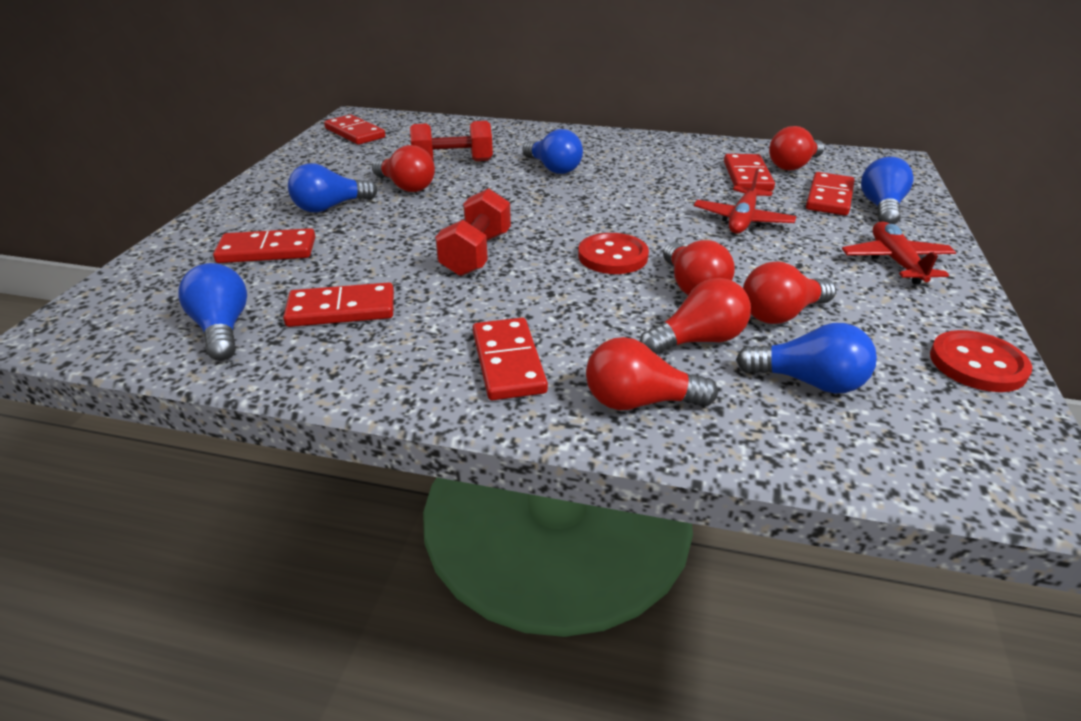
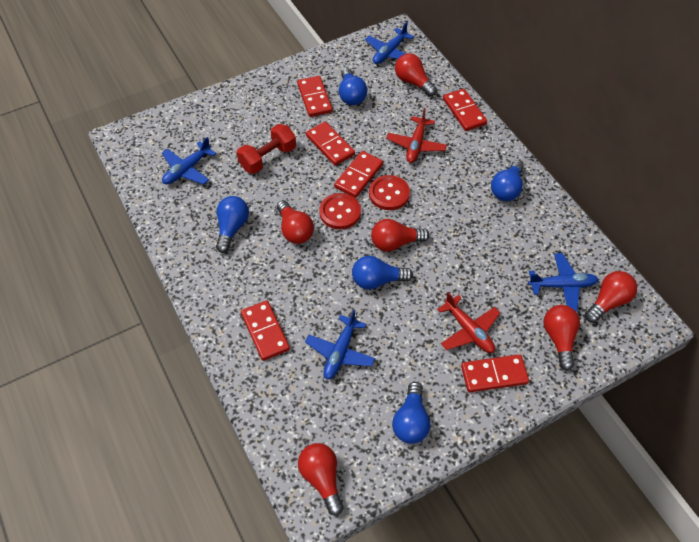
blue plane: 0 -> 4
red dumbbell: 2 -> 1

